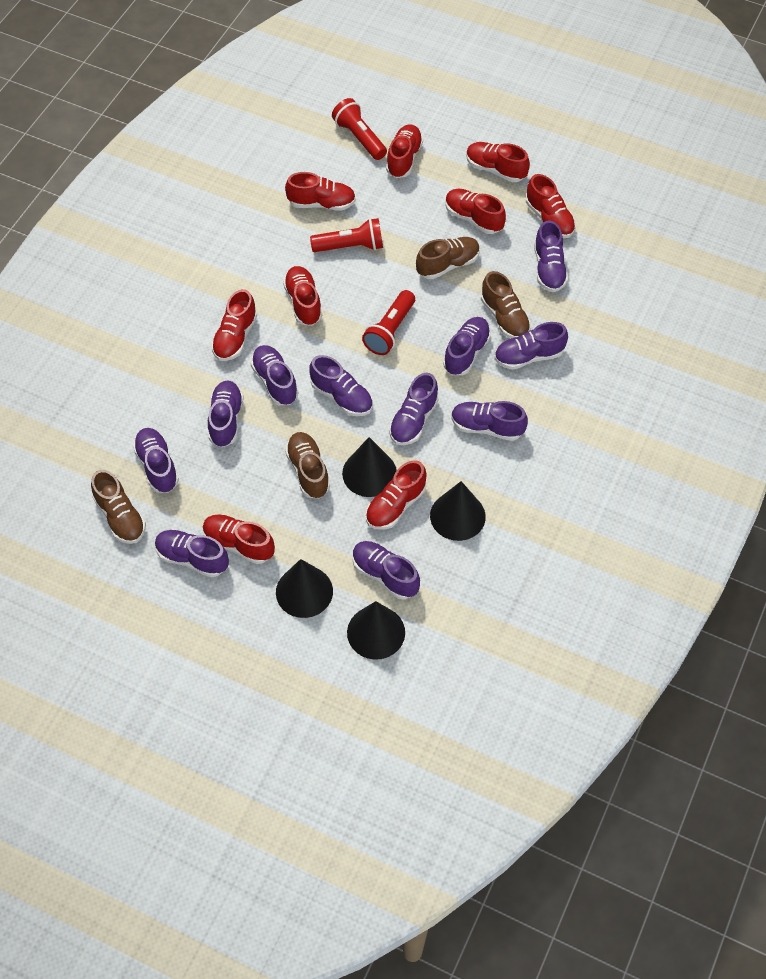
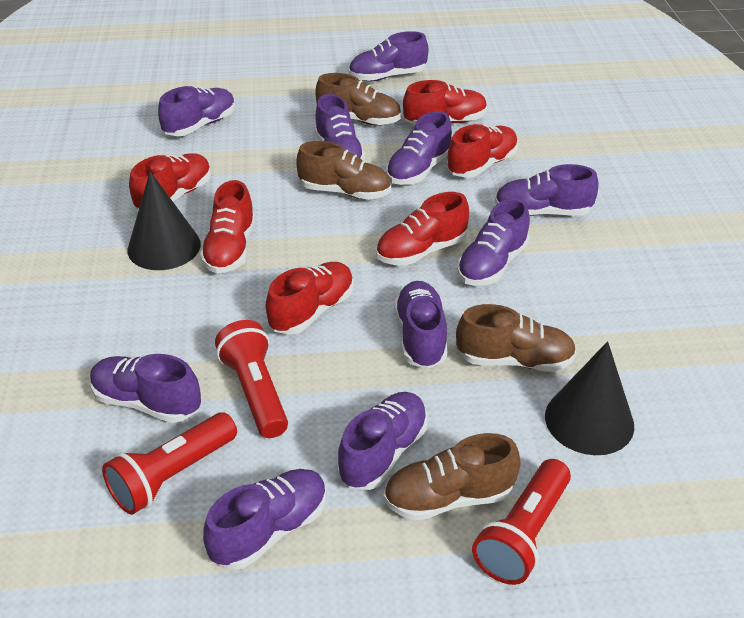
black cone: 4 -> 2
purple shoe: 11 -> 10
red shoe: 9 -> 6

